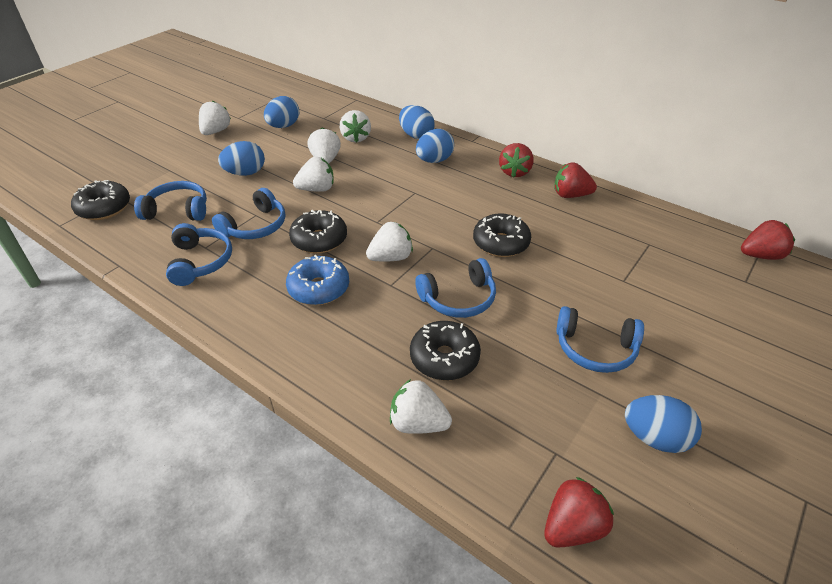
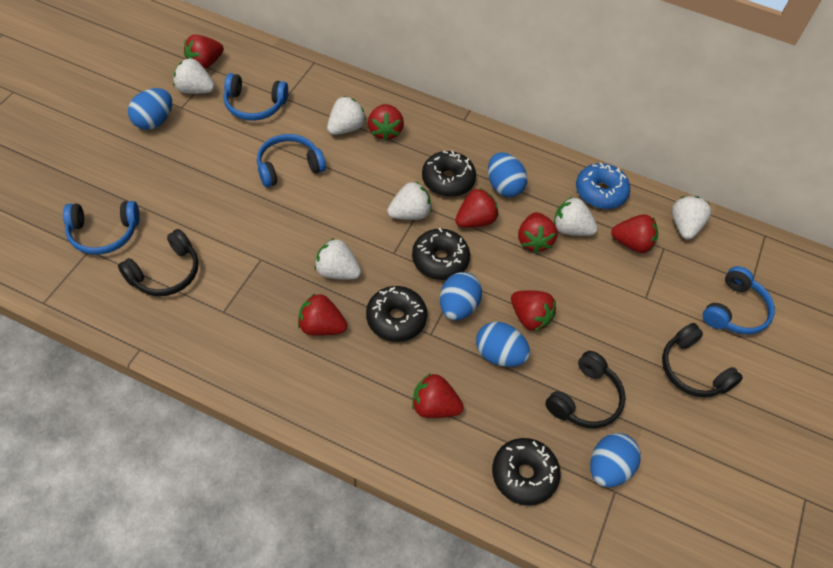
black headphones: 0 -> 3
blue headphones: 5 -> 4
red strawberry: 4 -> 8

